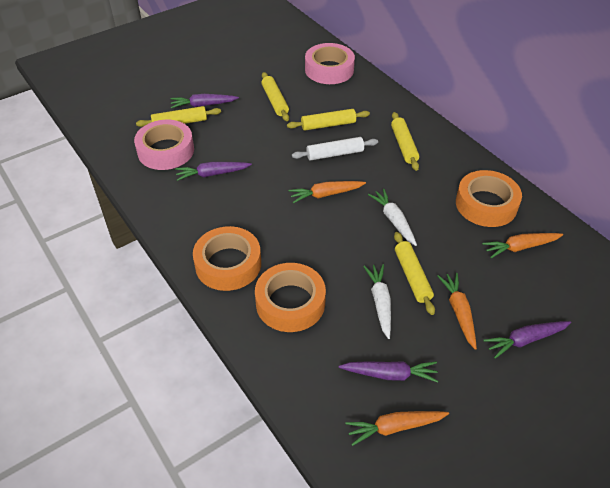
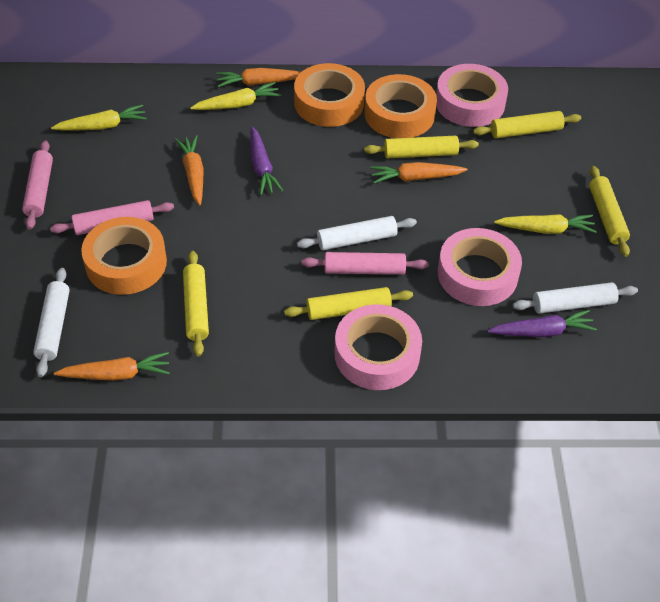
pink rolling pin: 0 -> 3
pink tape: 2 -> 3
purple carrot: 4 -> 2
white carrot: 2 -> 0
white rolling pin: 1 -> 3
yellow carrot: 0 -> 3

